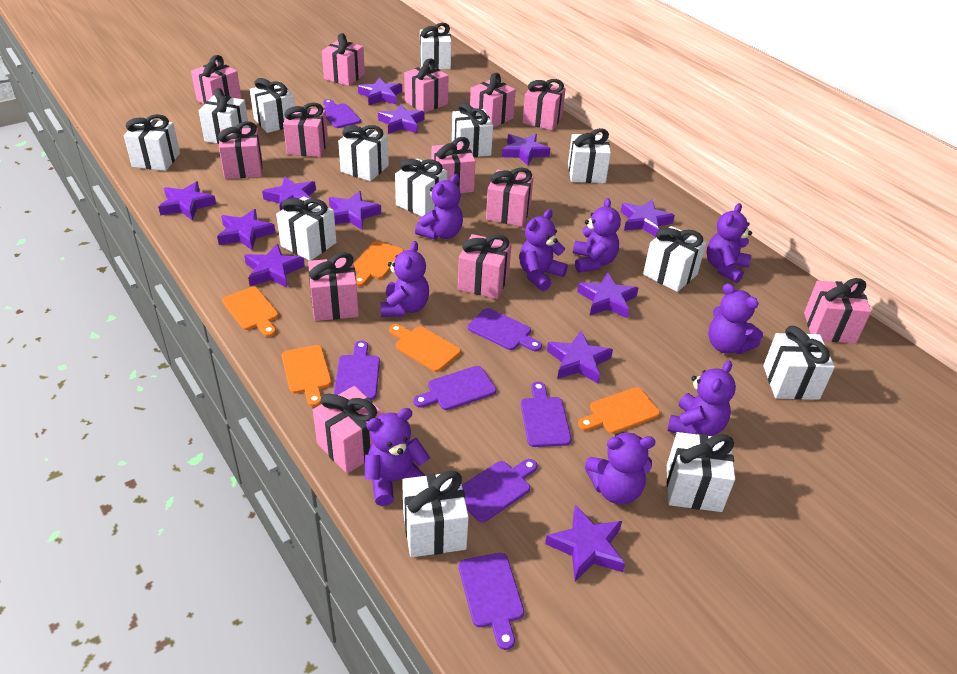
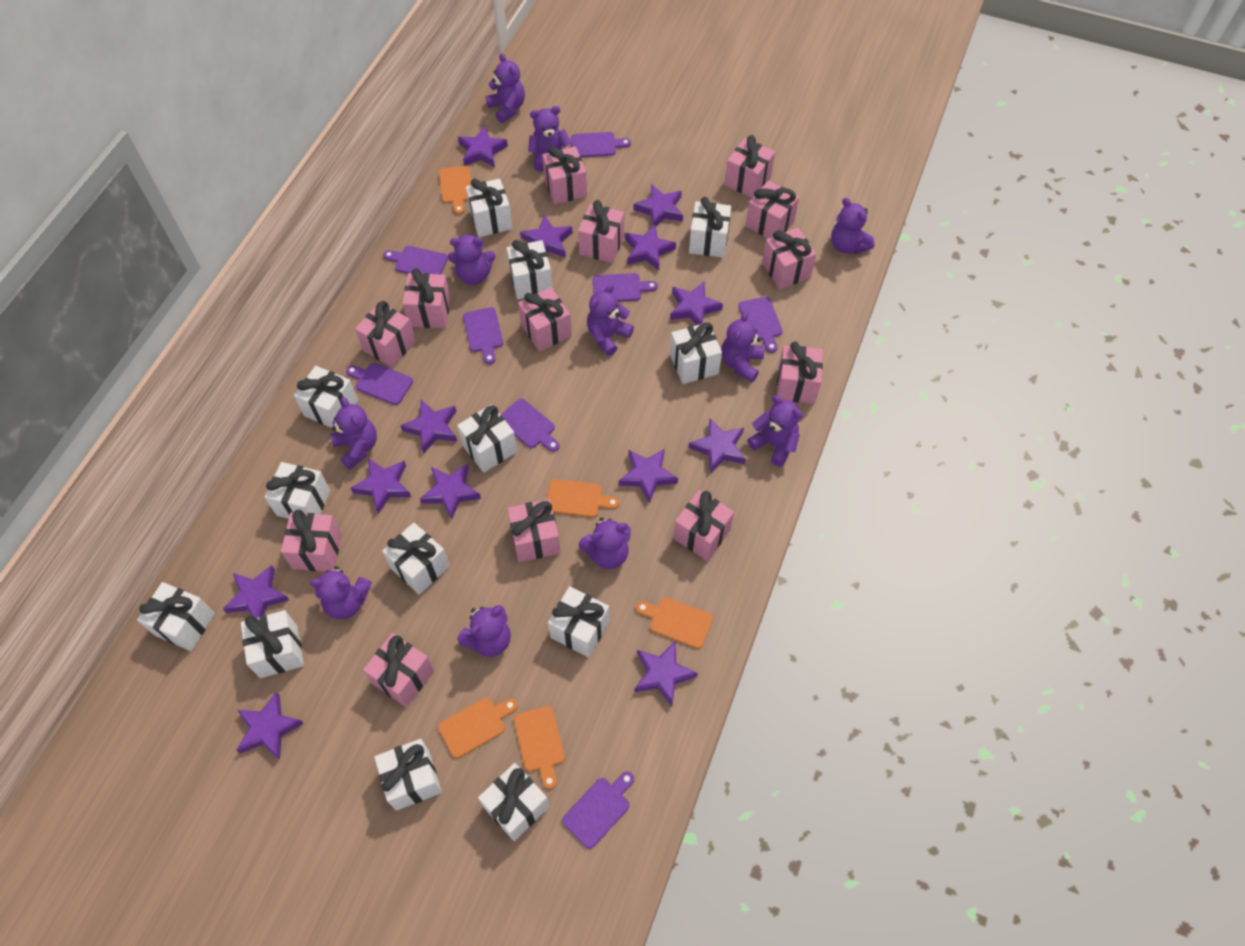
purple cutting board: 7 -> 8
purple star: 12 -> 13
purple teddy bear: 9 -> 11

